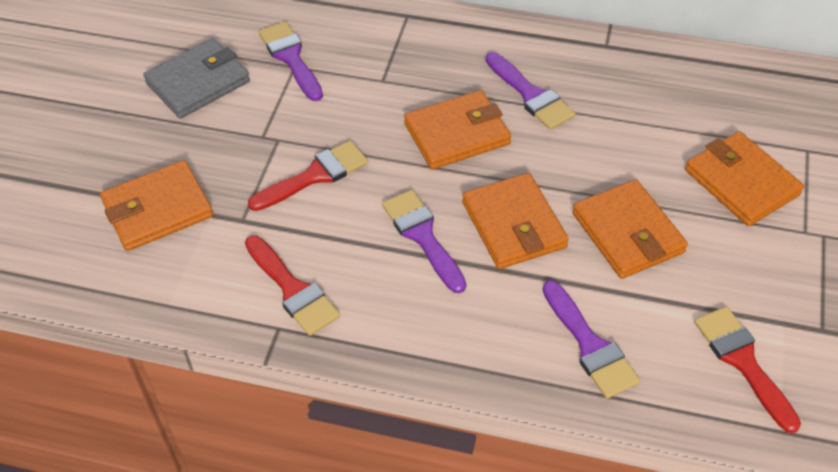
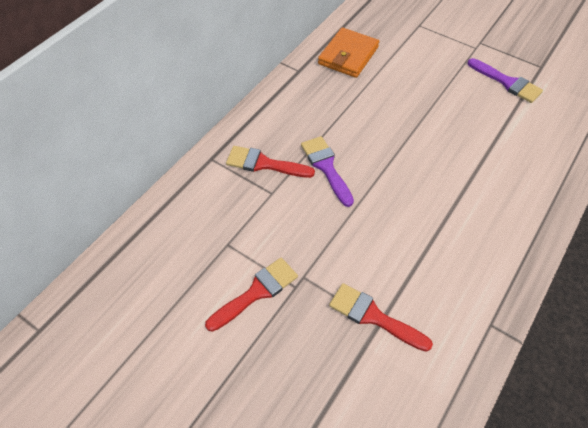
grey wallet: 1 -> 0
orange wallet: 5 -> 1
purple brush: 4 -> 2

